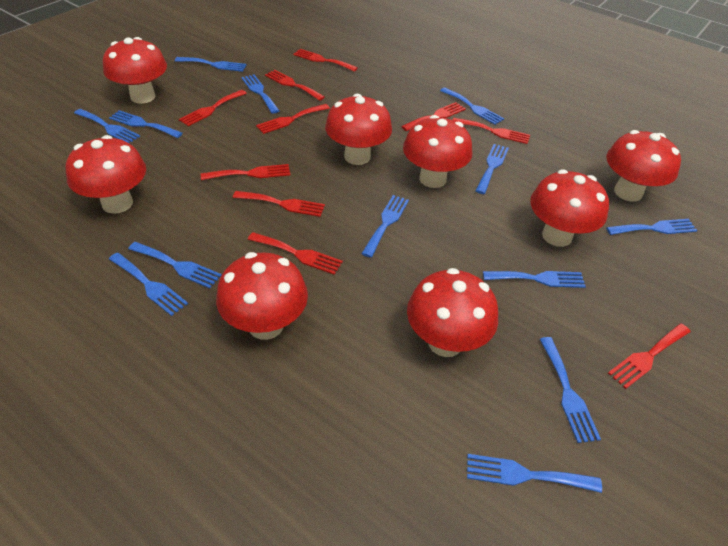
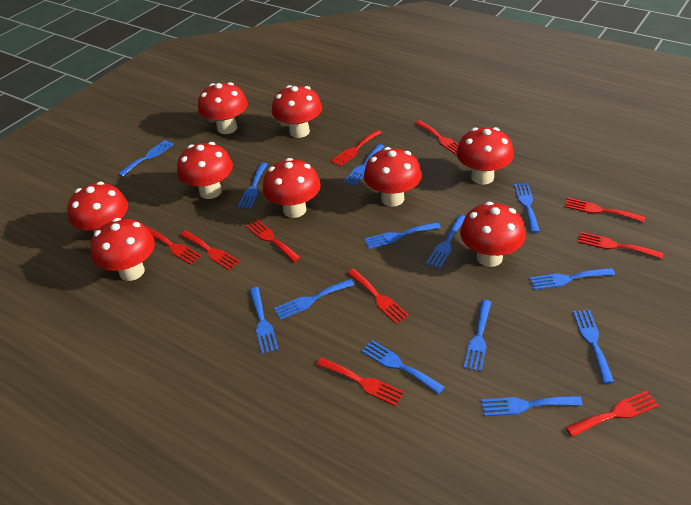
red mushroom: 8 -> 9

